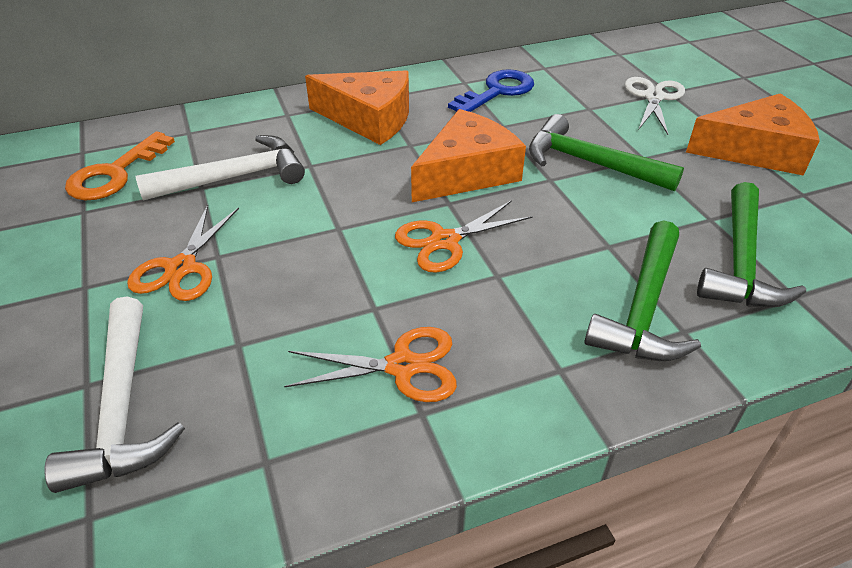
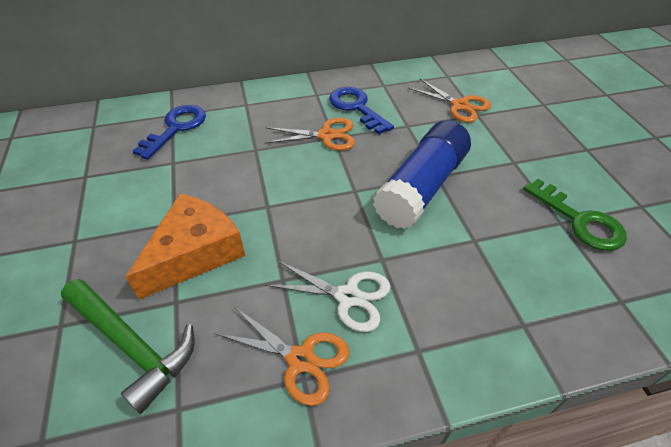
blue glue stick: 0 -> 1
blue key: 1 -> 2
green hammer: 3 -> 1
green key: 0 -> 1
orange cheese: 3 -> 1
orange key: 1 -> 0
white hammer: 2 -> 0

